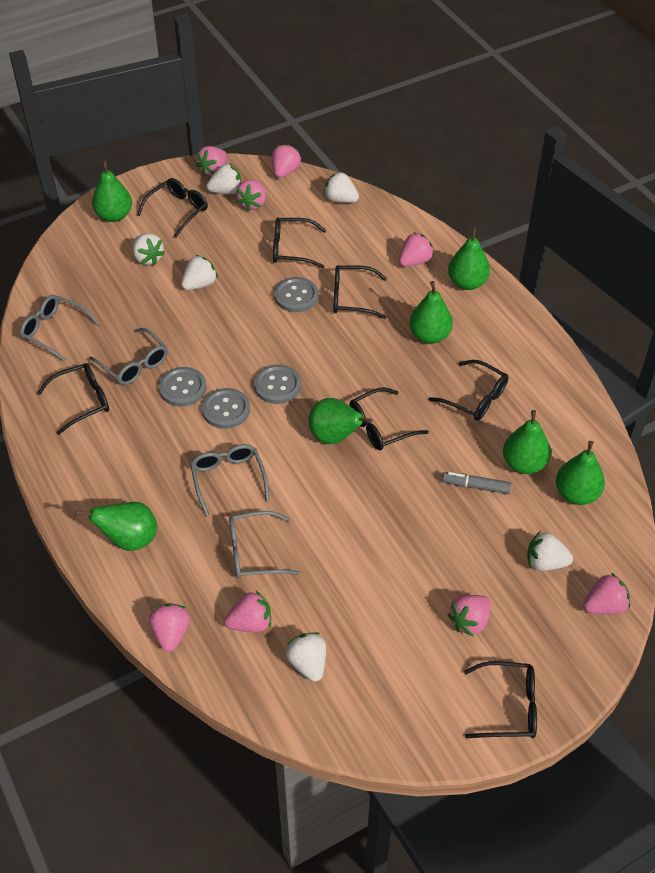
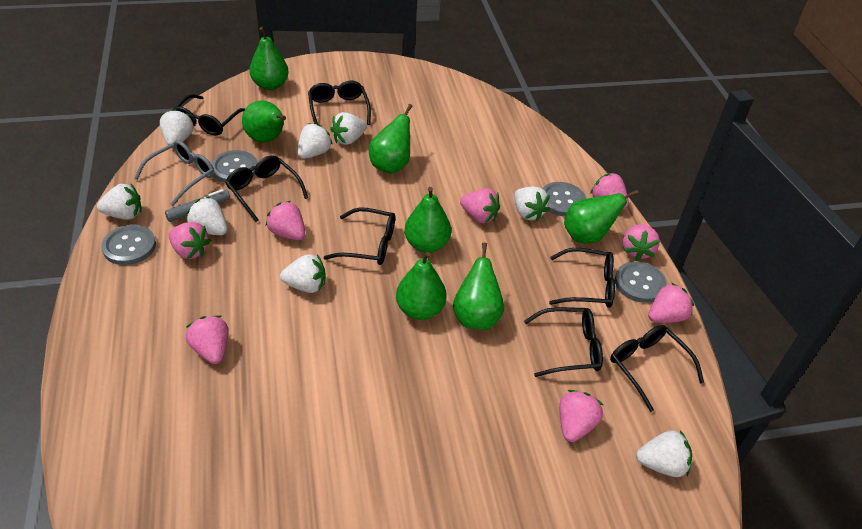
grey glasses: 4 -> 1
white strawberry: 6 -> 8

